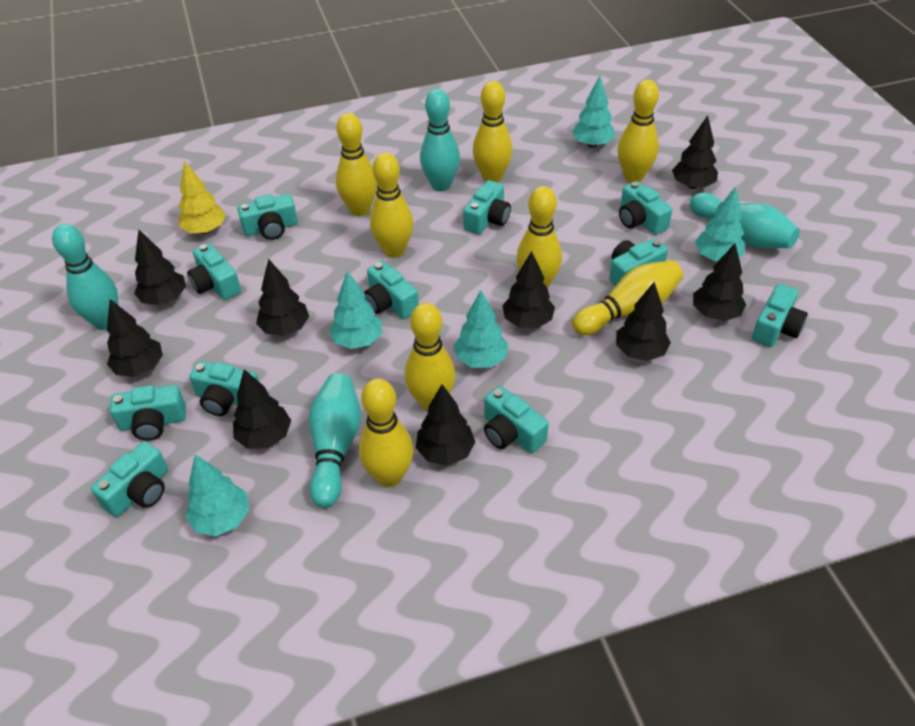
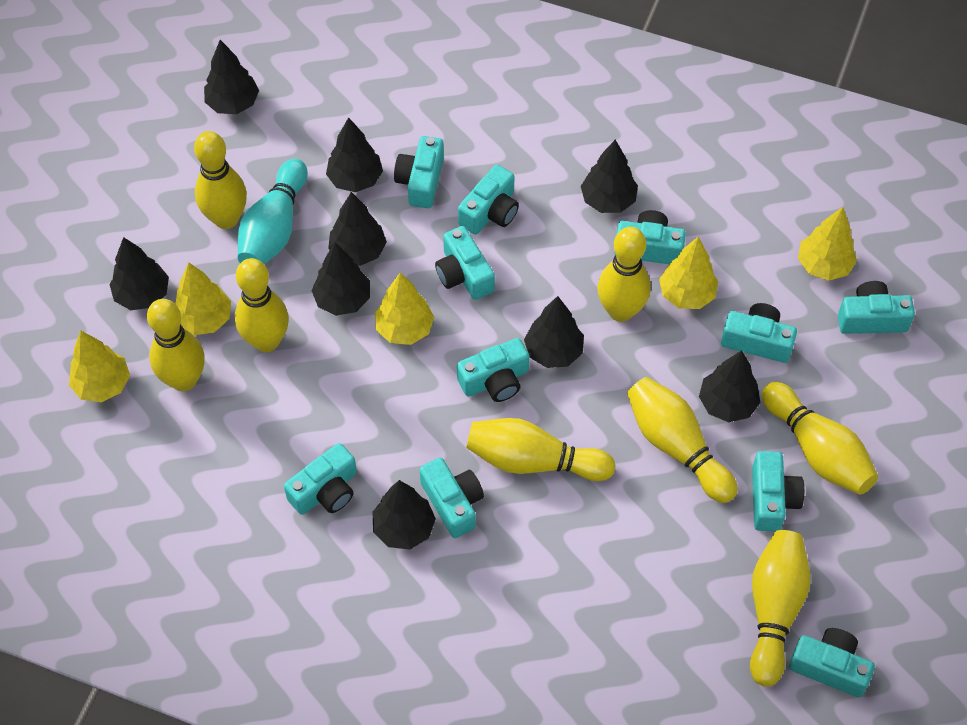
turquoise bowling pin: 4 -> 1
turquoise tree: 5 -> 0
yellow tree: 1 -> 5

